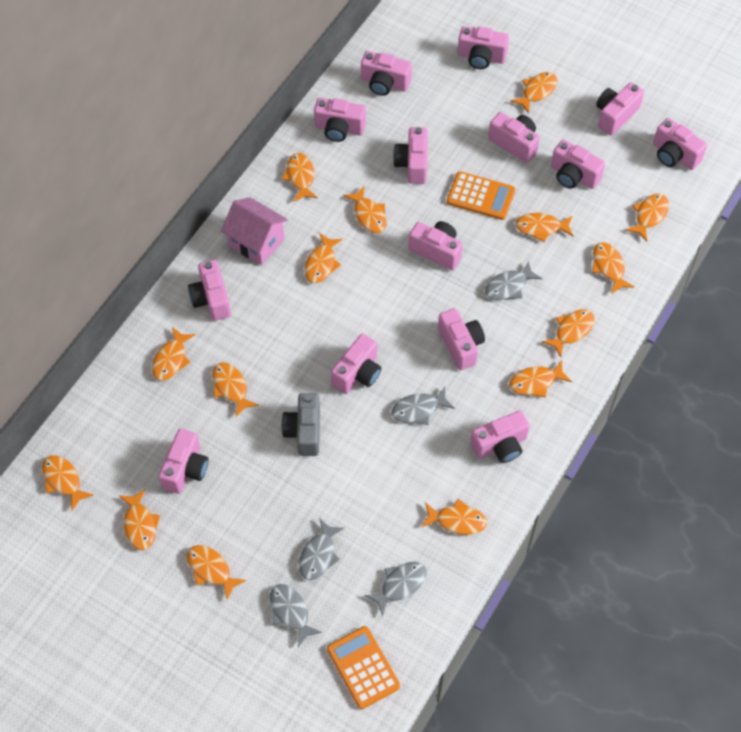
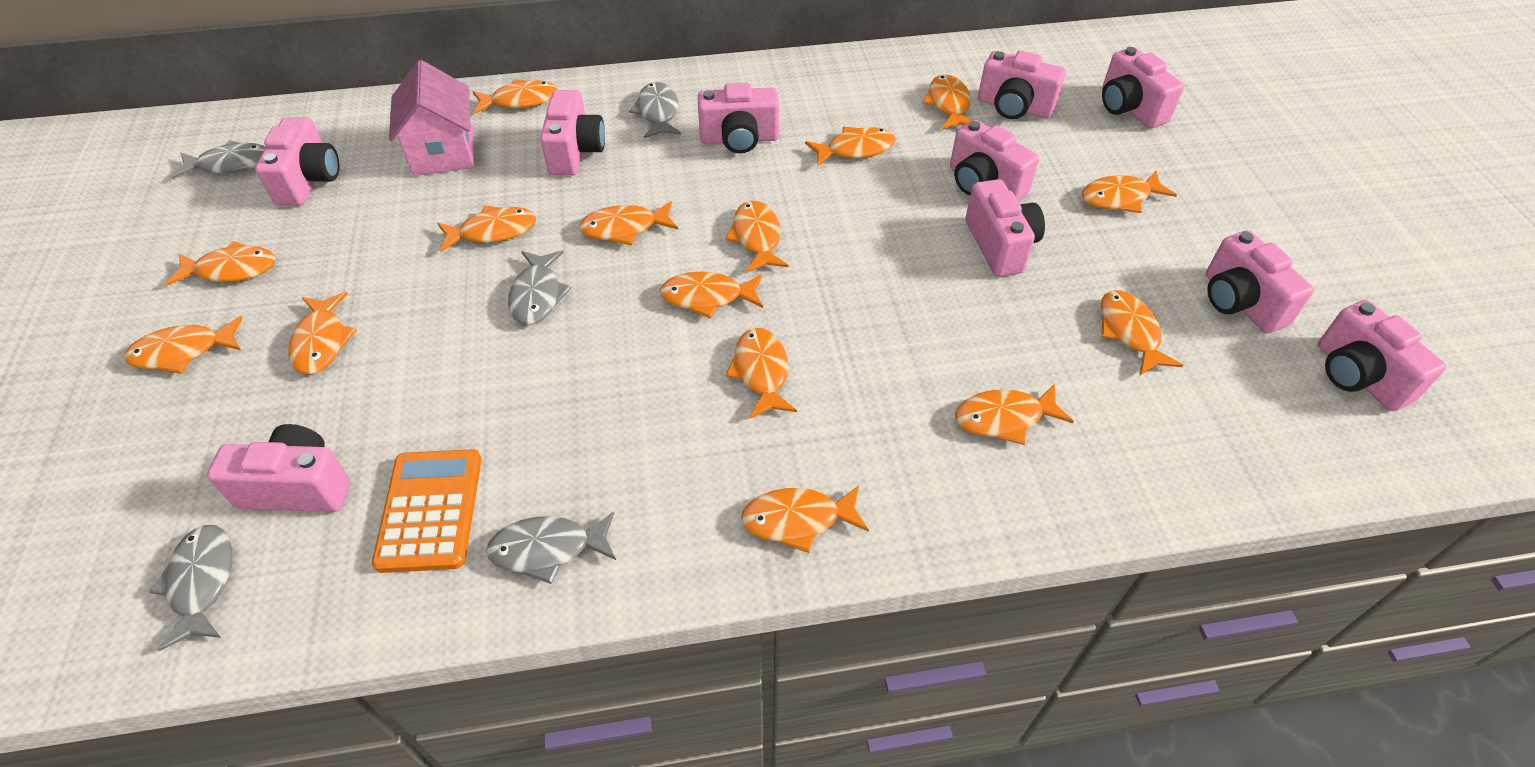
grey camera: 1 -> 0
orange calculator: 2 -> 1
pink camera: 14 -> 10

